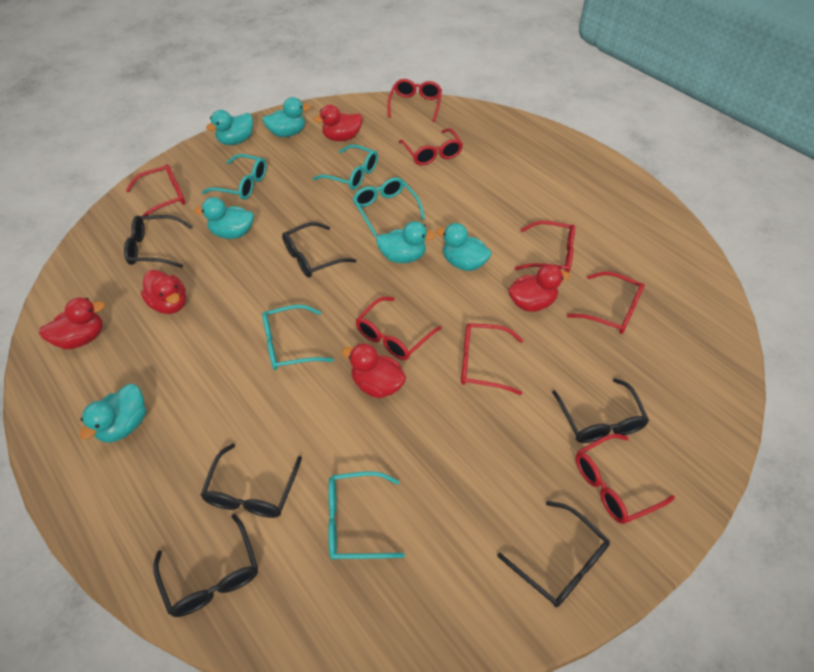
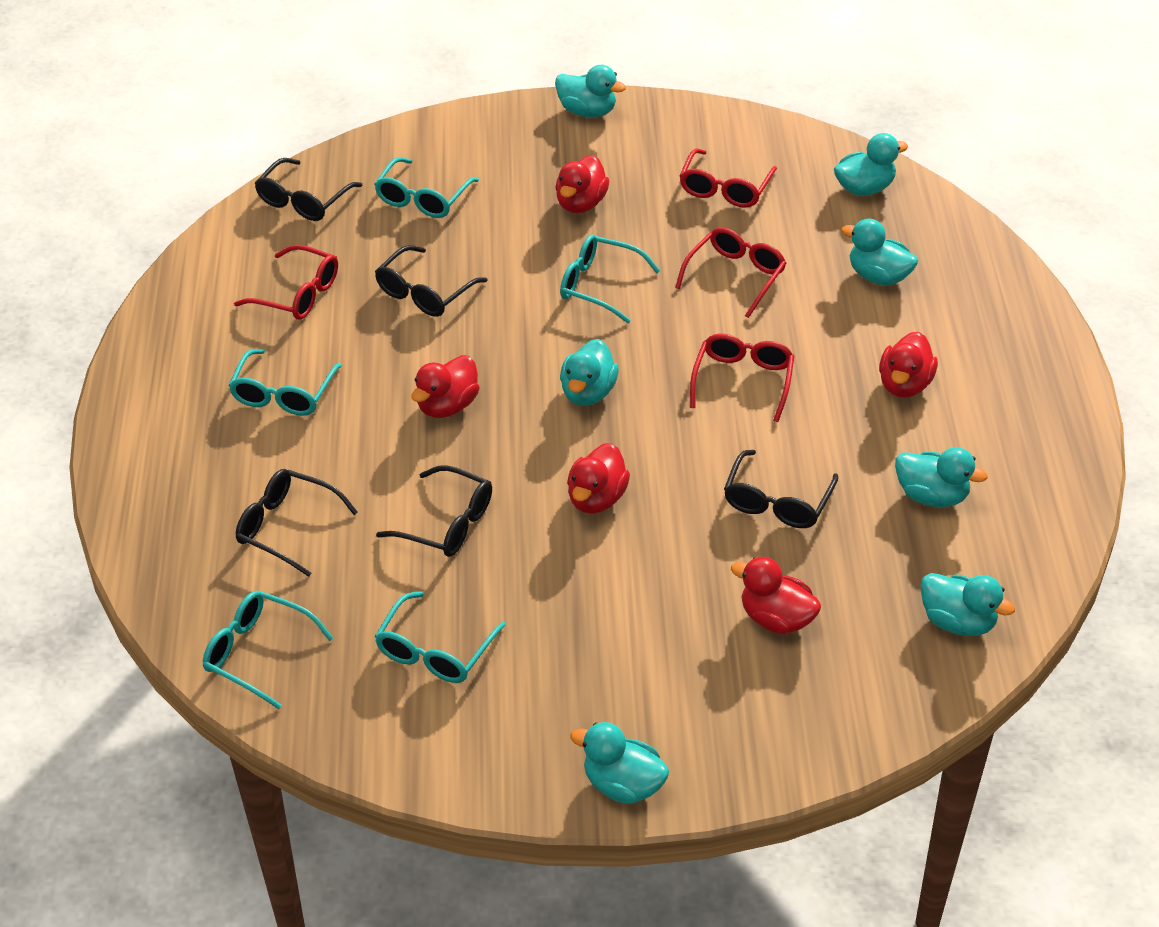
black glasses: 6 -> 5
red glasses: 8 -> 4
turquoise duck: 6 -> 7

